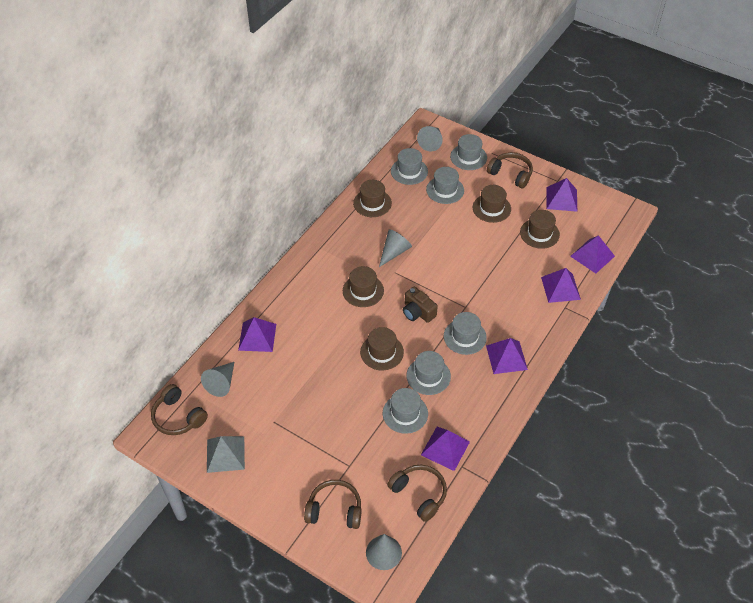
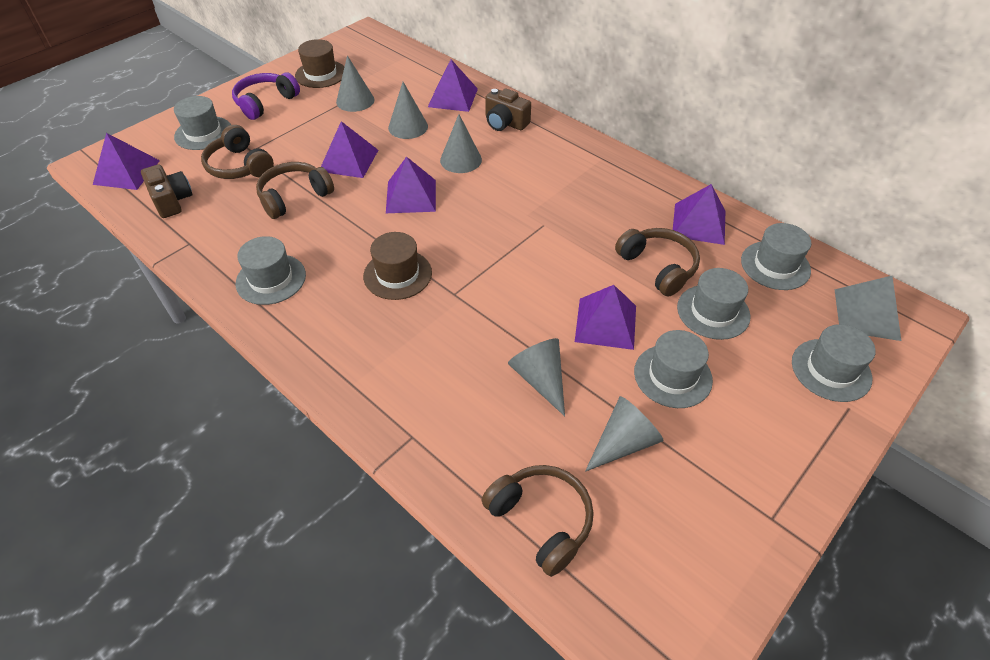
brown camera: 1 -> 2
brown hat: 5 -> 2
grey cone: 4 -> 5
purple headphones: 0 -> 1

